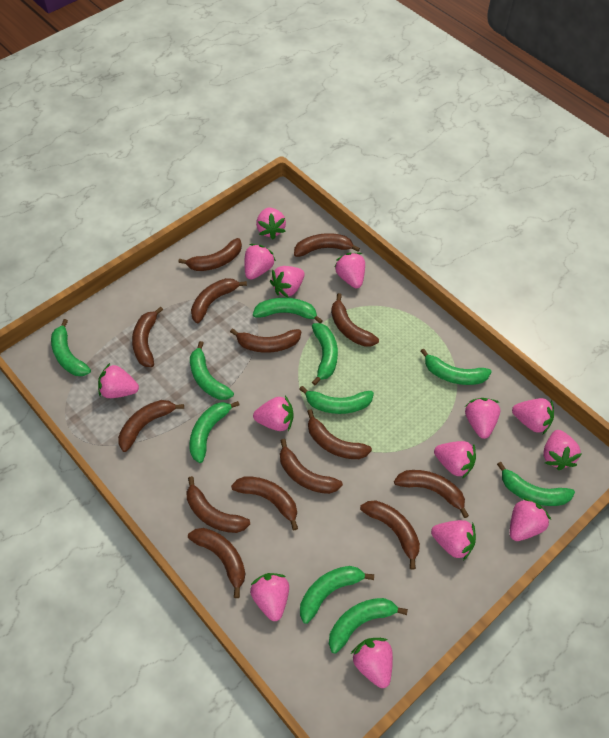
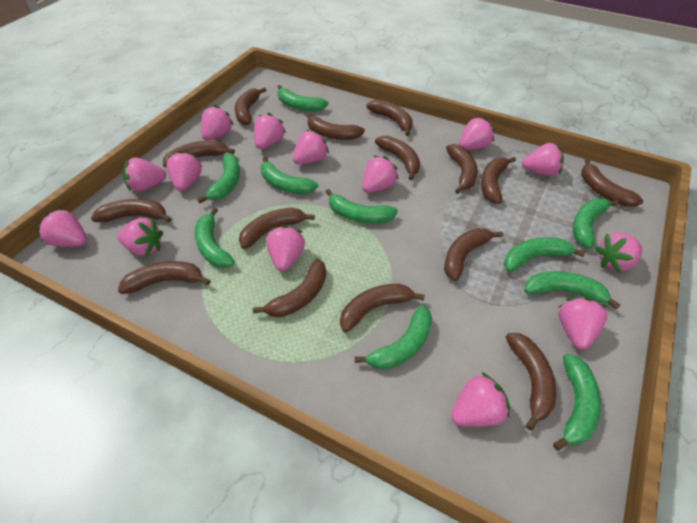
brown banana: 14 -> 15

